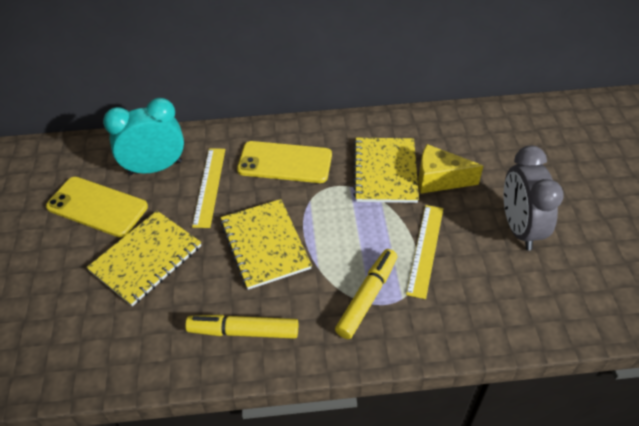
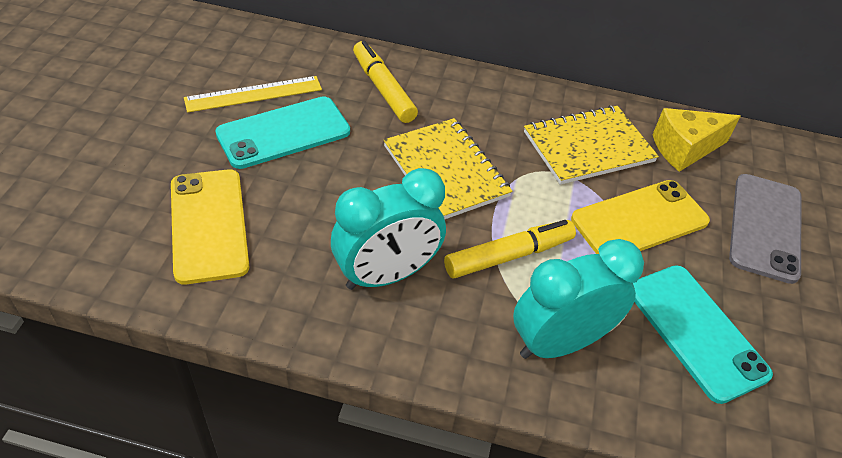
grey clock: 1 -> 0
grey phone: 0 -> 1
turquoise clock: 1 -> 2
turquoise phone: 0 -> 2
yellow notebook: 3 -> 2
yellow ruler: 2 -> 1

